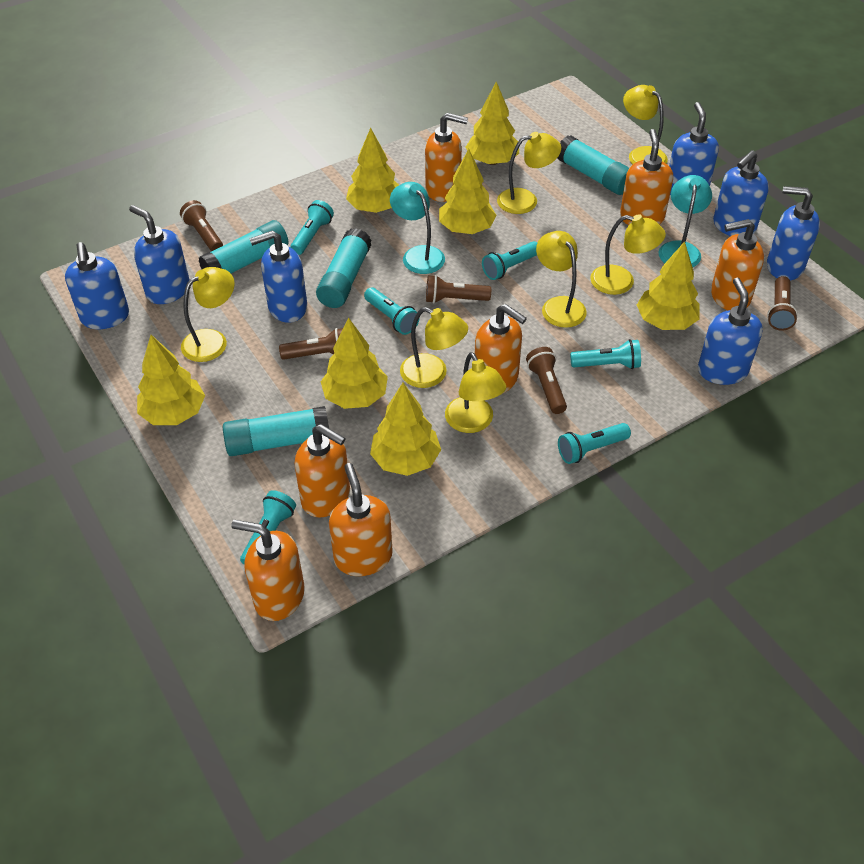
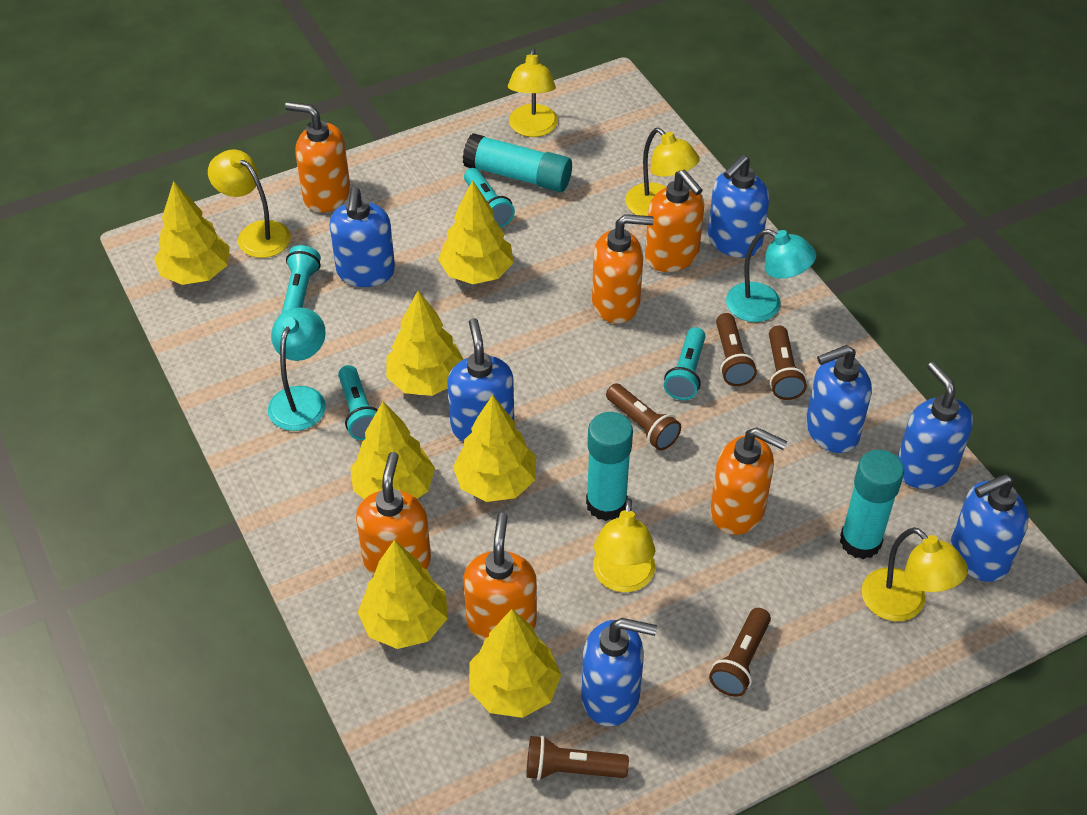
orange soap dispenser: 7 -> 6
turquoise flashlight: 6 -> 4
turquoise glue stick: 4 -> 3
yellow lamp: 7 -> 5

